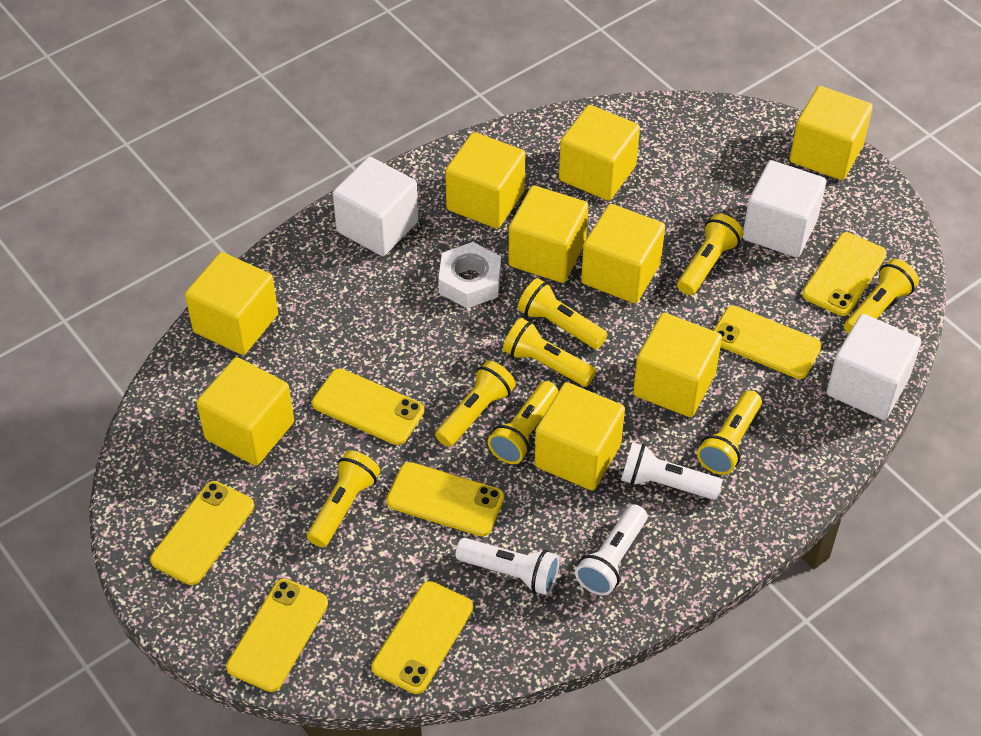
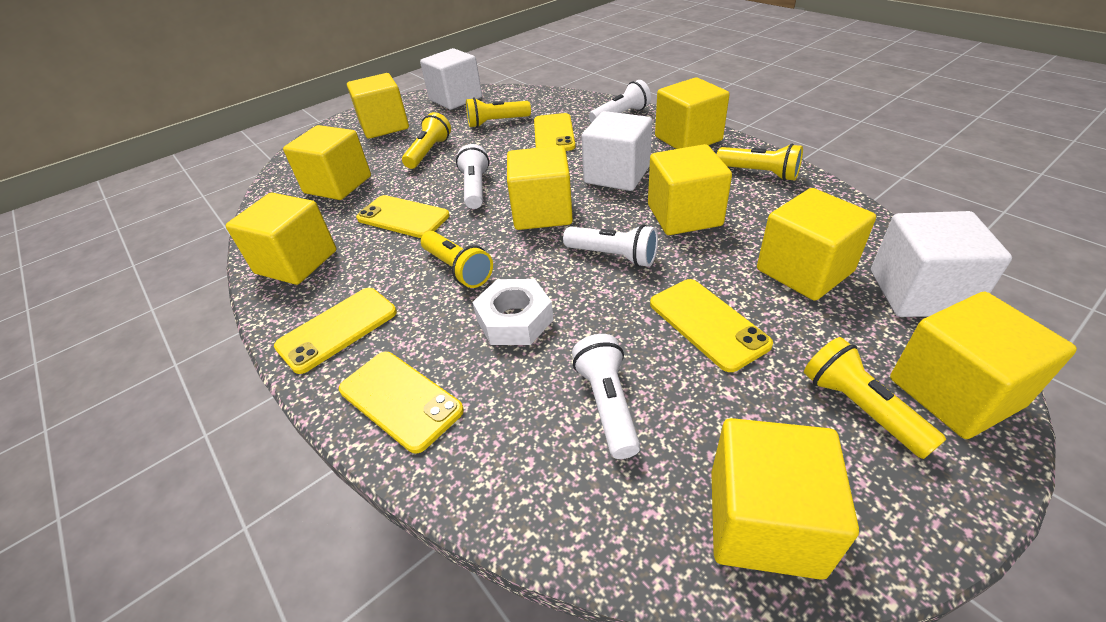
white flashlight: 3 -> 4
yellow flashlight: 8 -> 5
yellow phone: 7 -> 5

